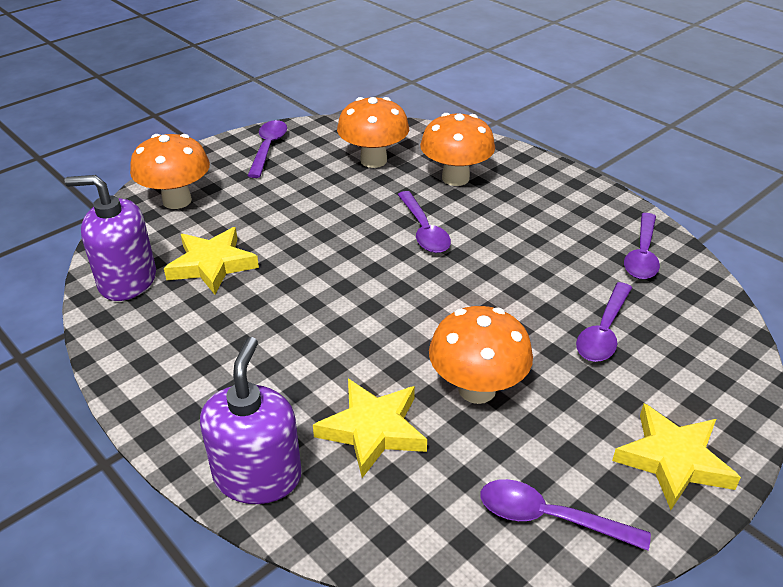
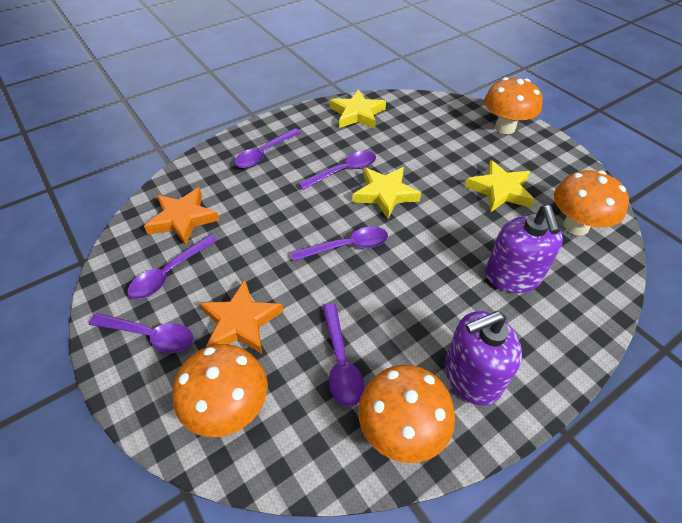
orange star: 0 -> 2
purple spoon: 5 -> 6

